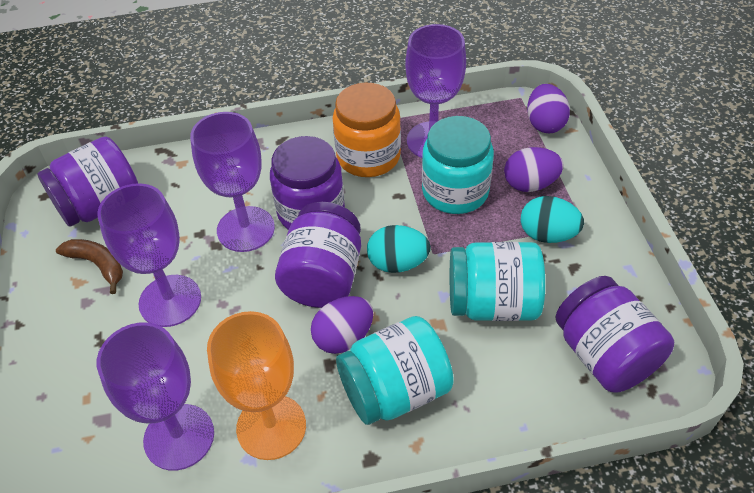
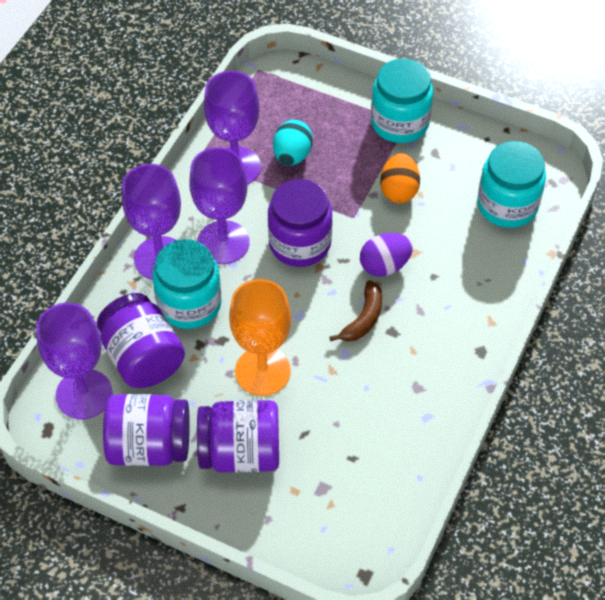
orange egg: 0 -> 1
orange jar: 1 -> 0
purple egg: 3 -> 1
turquoise egg: 2 -> 1

